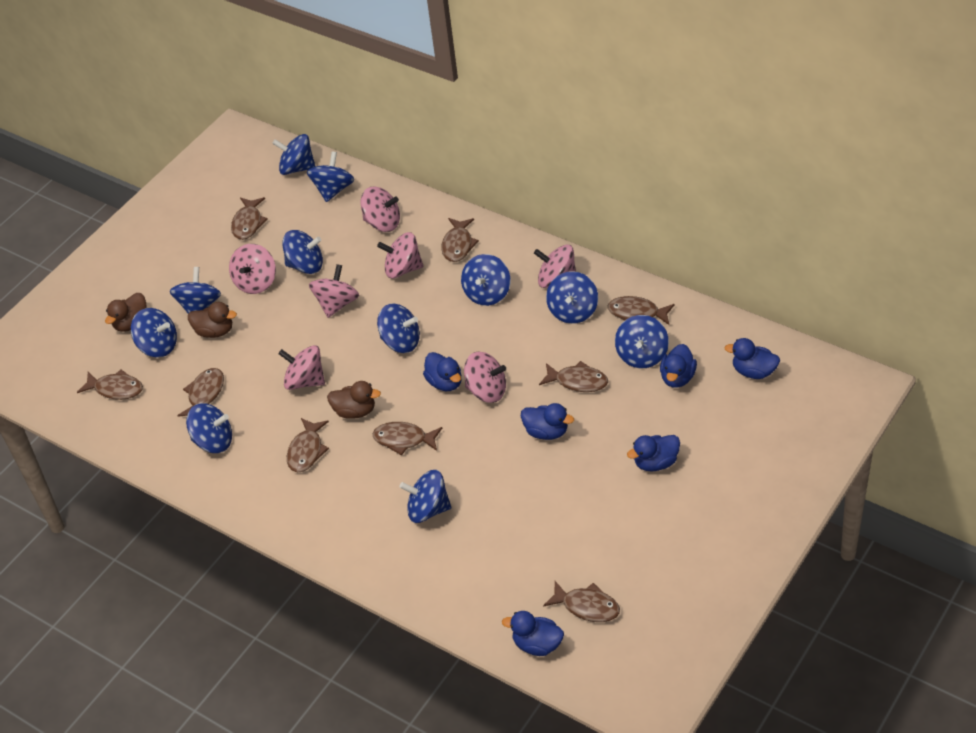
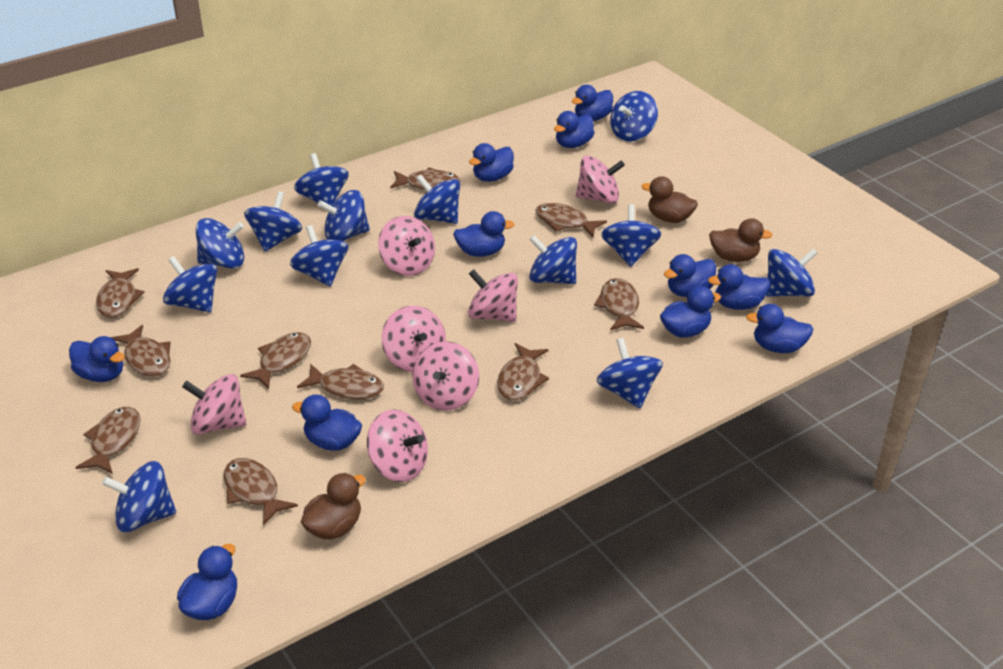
blue duck: 6 -> 11
blue spinning top: 11 -> 13
brown fish: 9 -> 10

